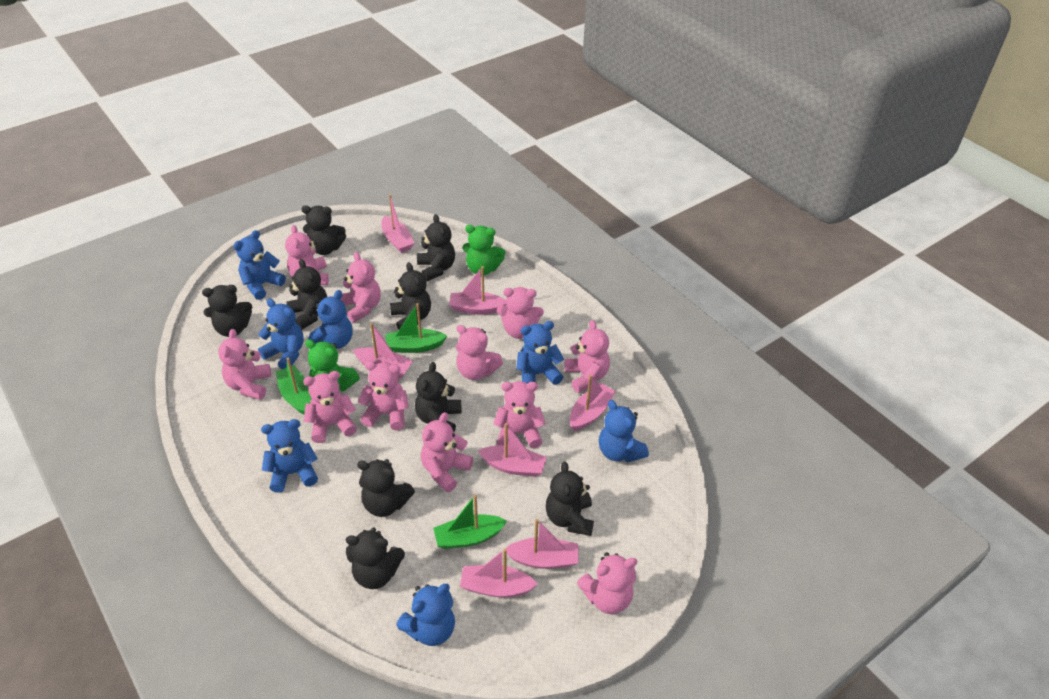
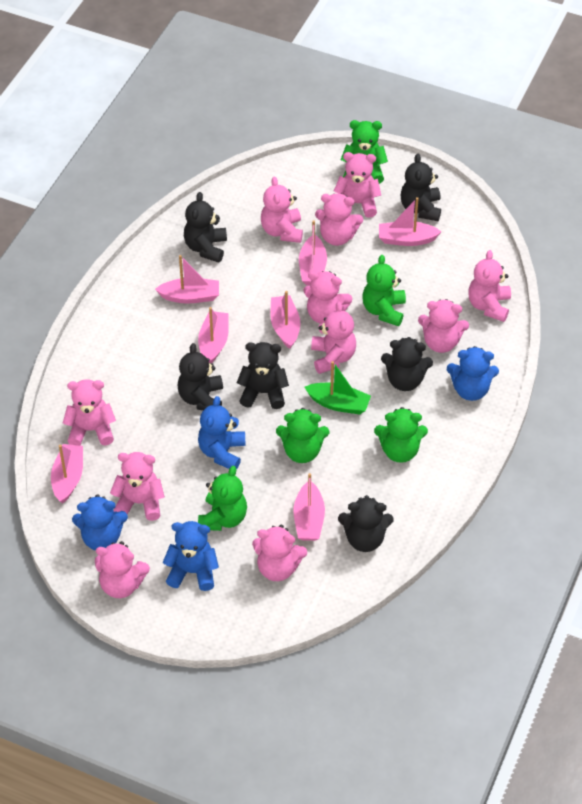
black teddy bear: 9 -> 6
blue teddy bear: 7 -> 4
green boat: 3 -> 1
green teddy bear: 2 -> 5

